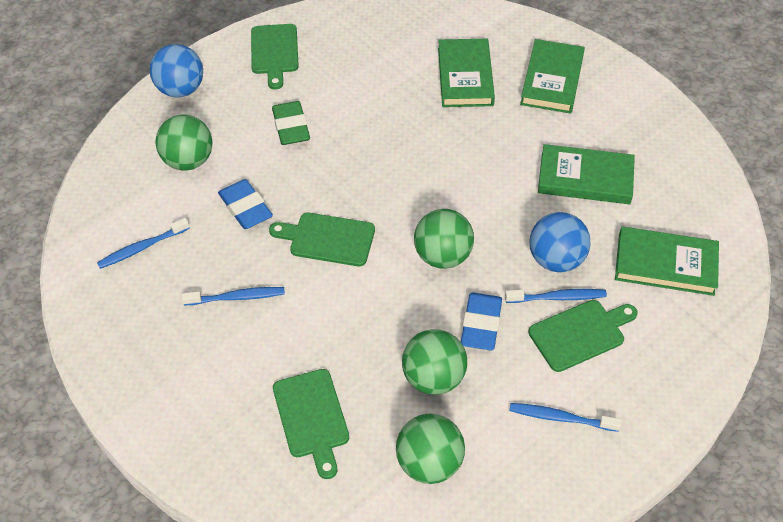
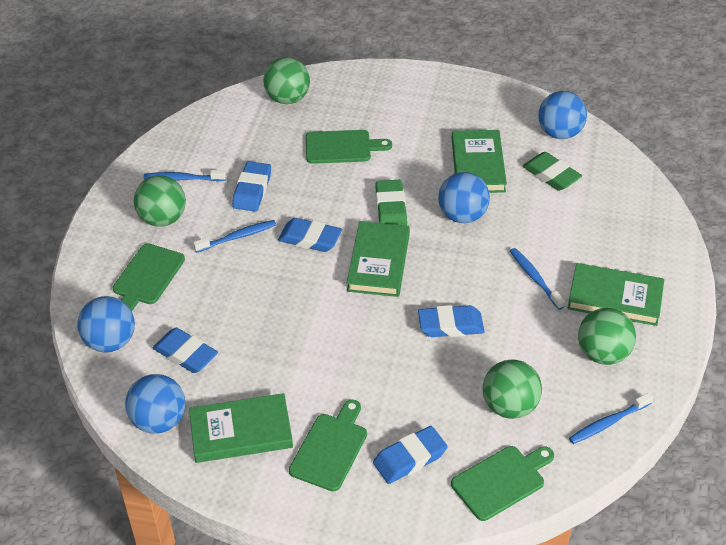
blue ball: 2 -> 4
blue eraser: 2 -> 5
green eraser: 1 -> 2

